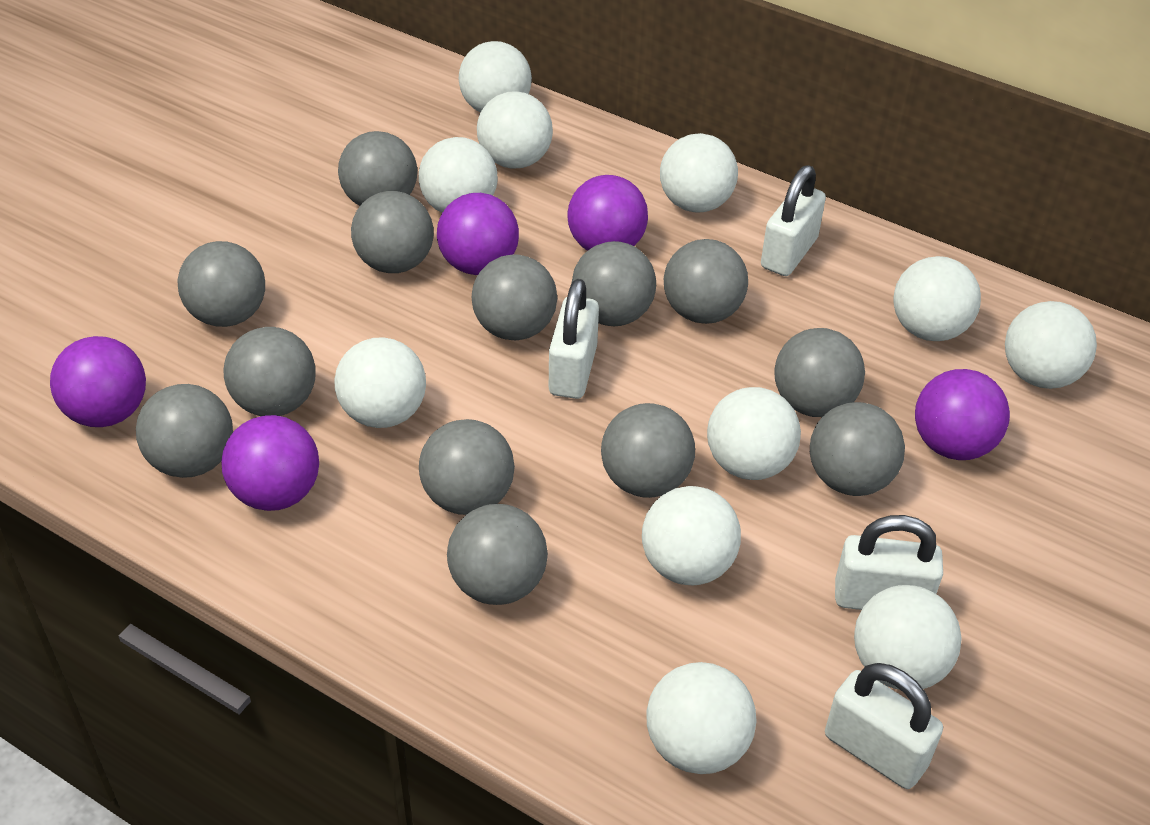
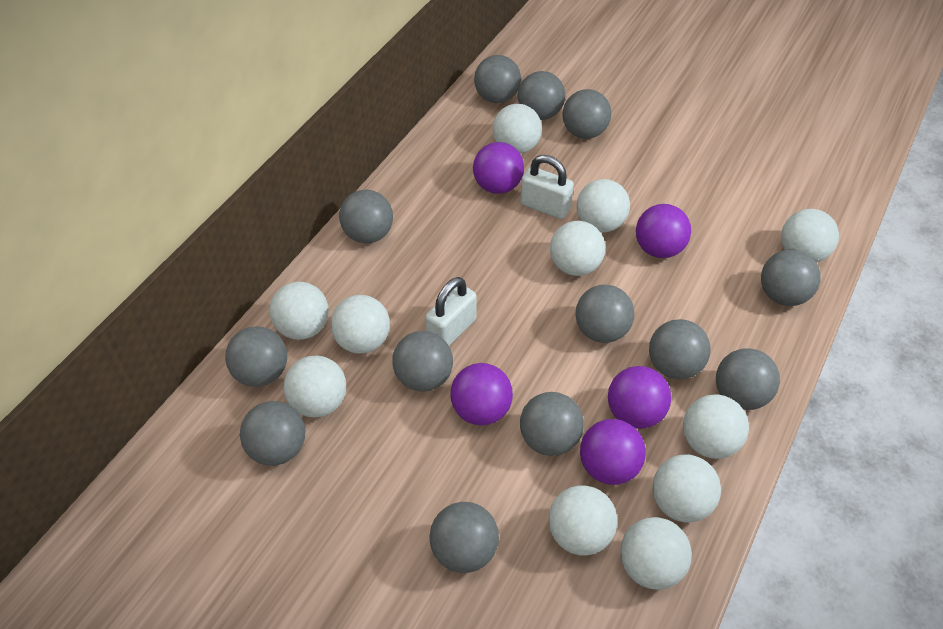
white padlock: 4 -> 2

